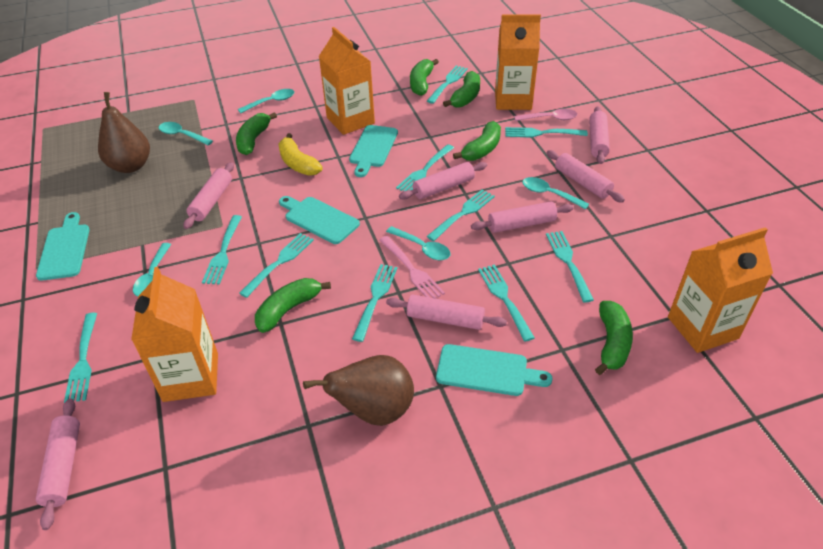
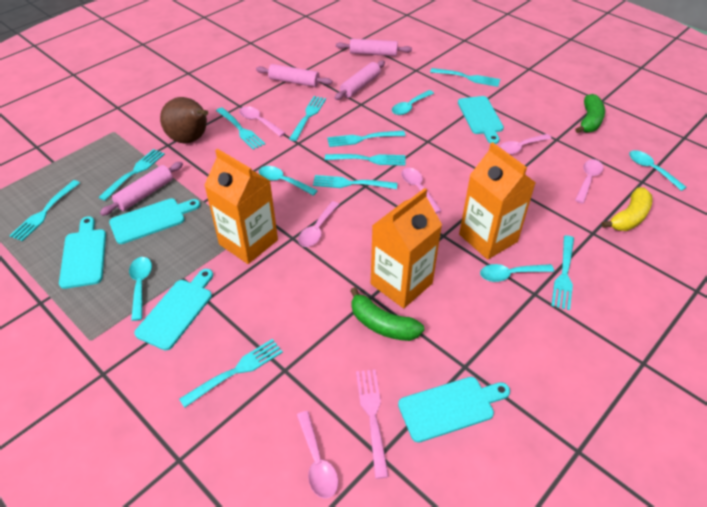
brown pear: 2 -> 1
green banana: 6 -> 2
orange carton: 4 -> 3
pink rolling pin: 7 -> 4
pink spoon: 1 -> 6
turquoise cutting board: 4 -> 5

